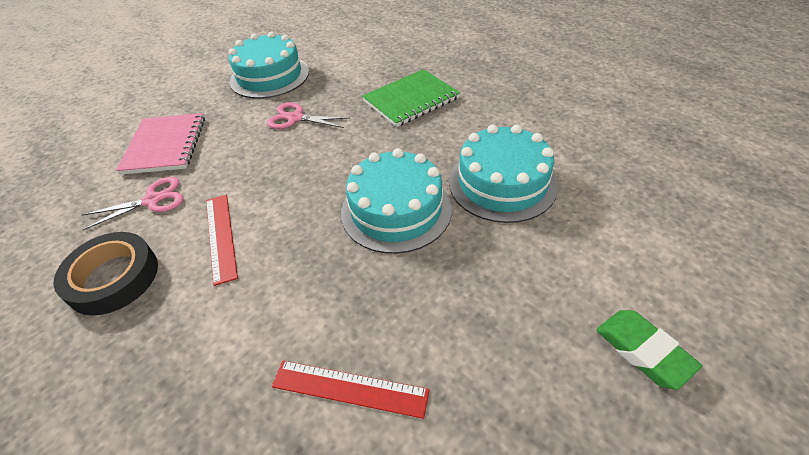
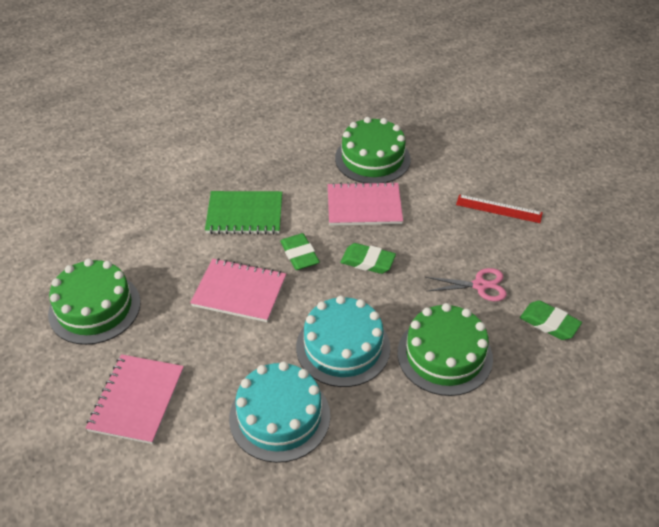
black tape: 1 -> 0
green cake: 0 -> 3
green eraser: 1 -> 3
pink notebook: 1 -> 3
pink scissors: 2 -> 1
red ruler: 2 -> 1
turquoise cake: 3 -> 2

